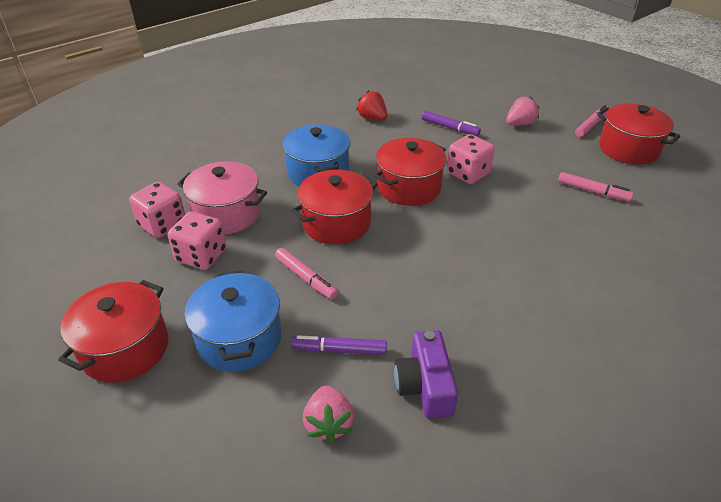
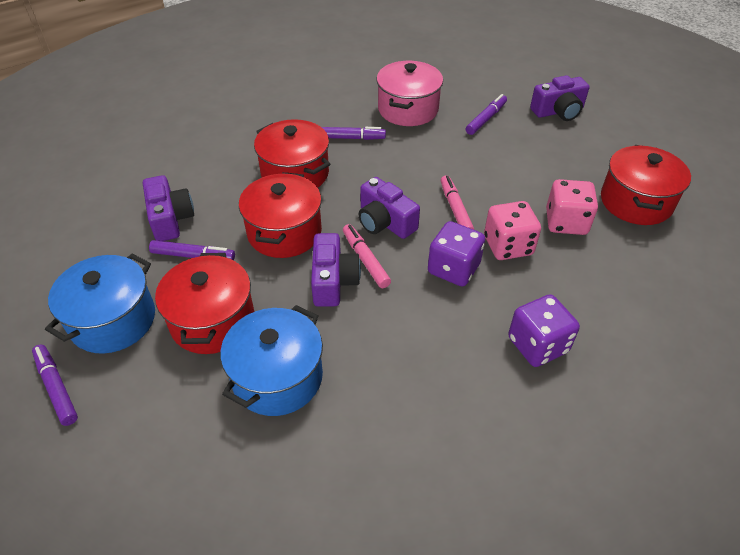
pink dice: 3 -> 2
pink marker: 3 -> 2
pink strawberry: 2 -> 0
purple camera: 1 -> 4
purple dice: 0 -> 2
purple marker: 2 -> 4
red strawberry: 1 -> 0

